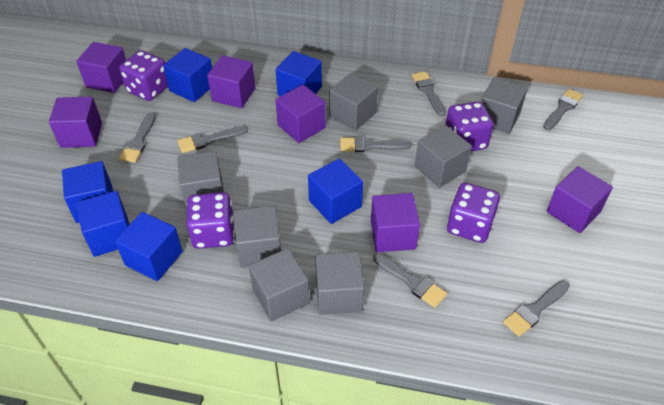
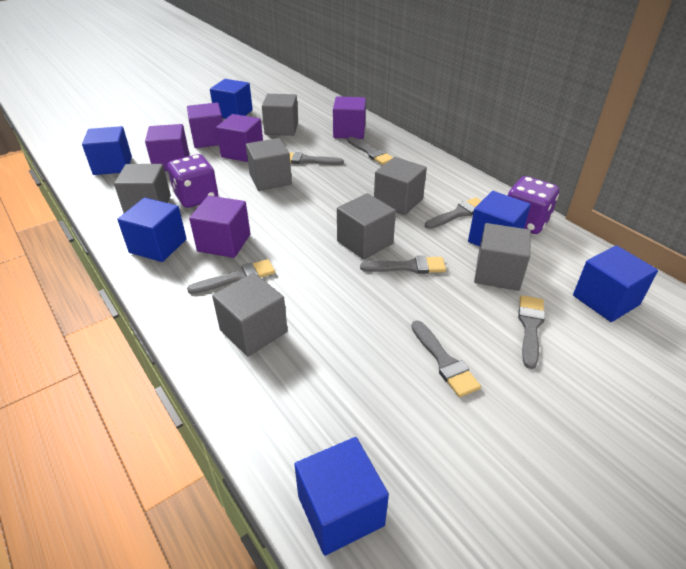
purple cube: 6 -> 5
purple dice: 4 -> 2

